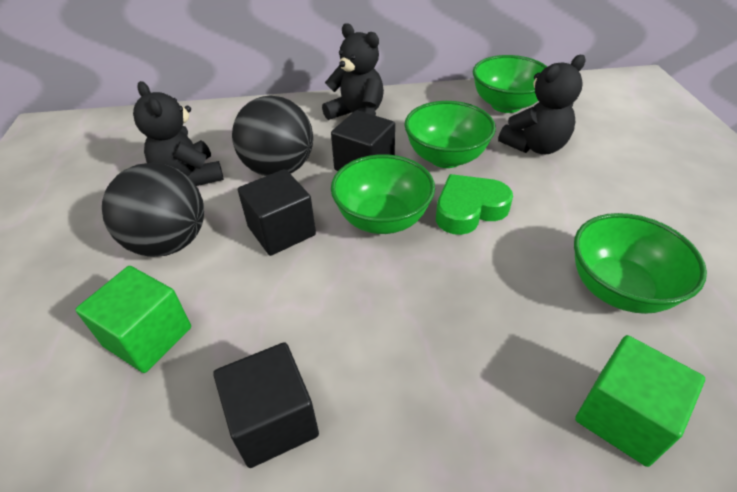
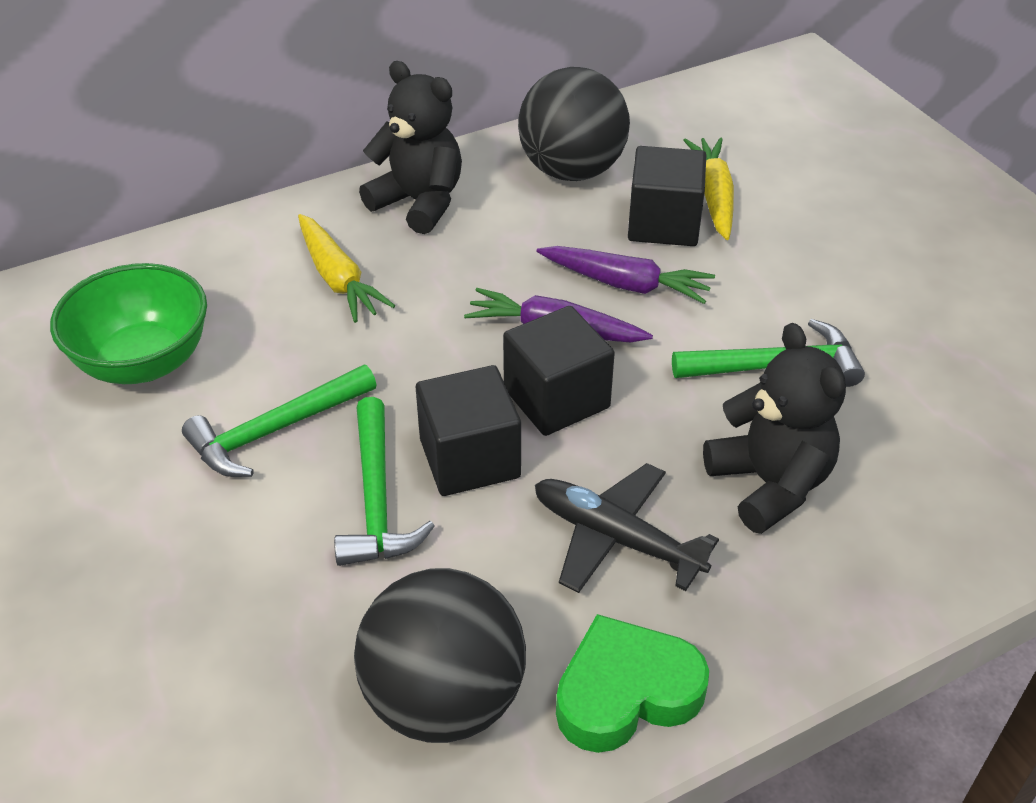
black plane: 0 -> 1
black teddy bear: 3 -> 2
green bowl: 4 -> 1
green cube: 2 -> 0
green hammer: 0 -> 3
purple carrot: 0 -> 2
yellow carrot: 0 -> 2

